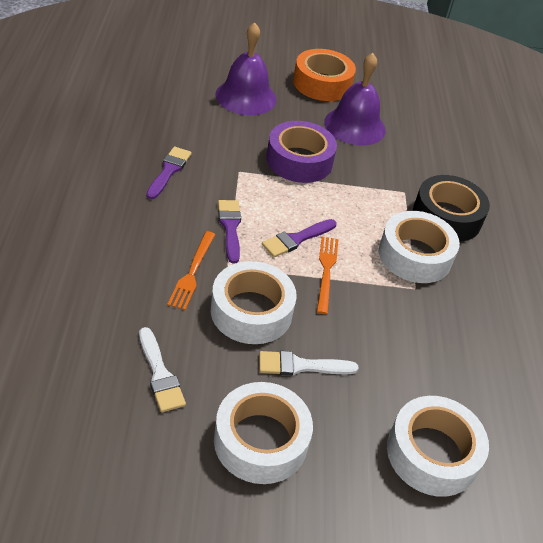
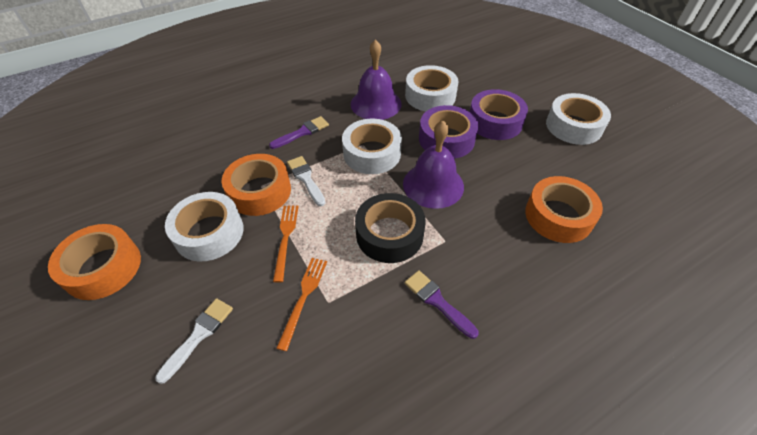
orange tape: 1 -> 3
purple brush: 3 -> 2
purple tape: 1 -> 2

